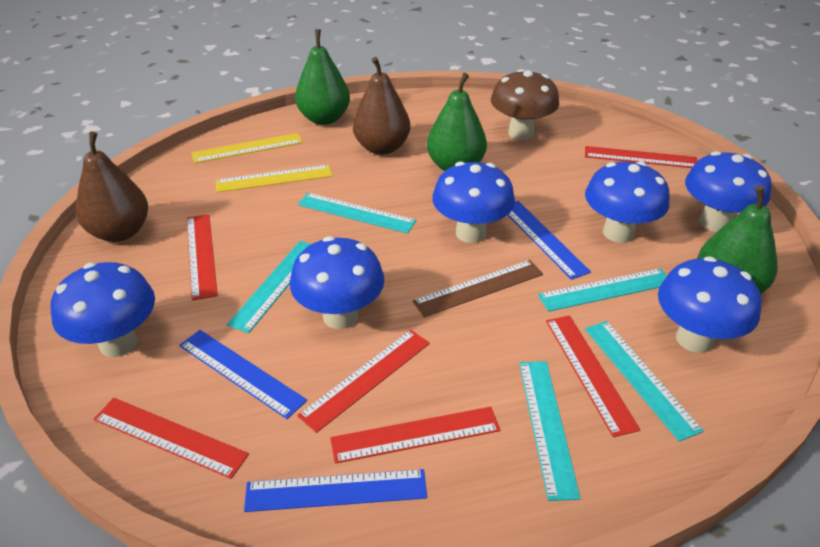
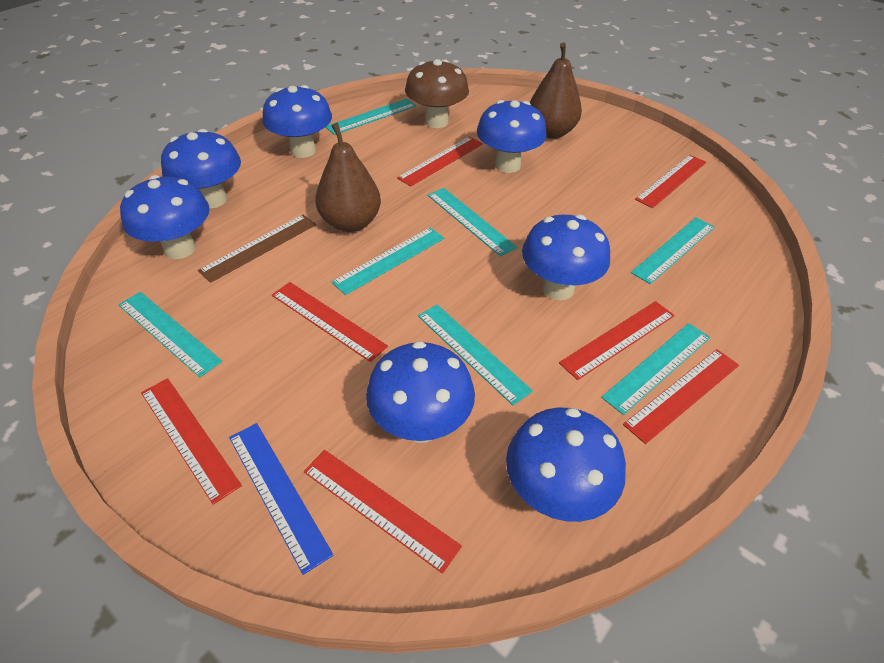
blue mushroom: 6 -> 7
blue ruler: 3 -> 1
green pear: 3 -> 0
red ruler: 6 -> 7
turquoise ruler: 5 -> 7
yellow ruler: 2 -> 0

